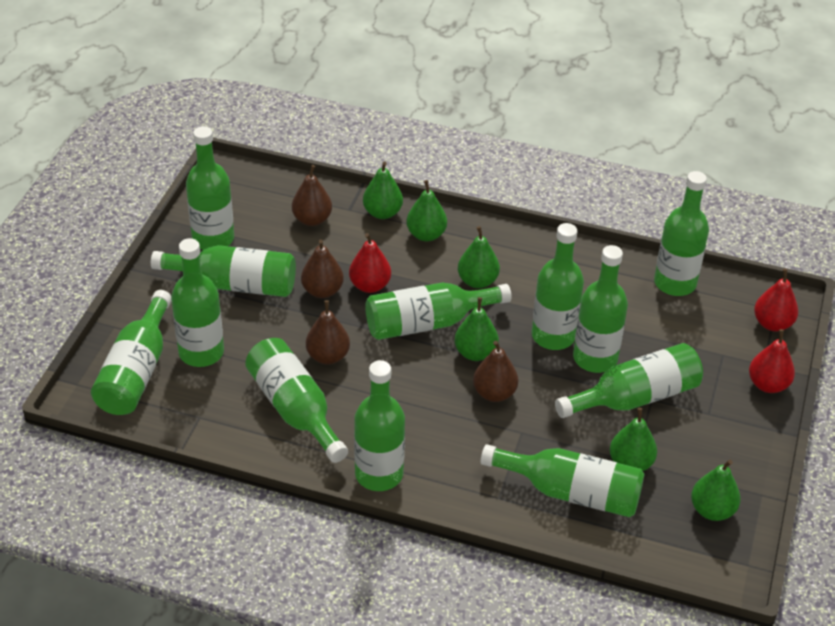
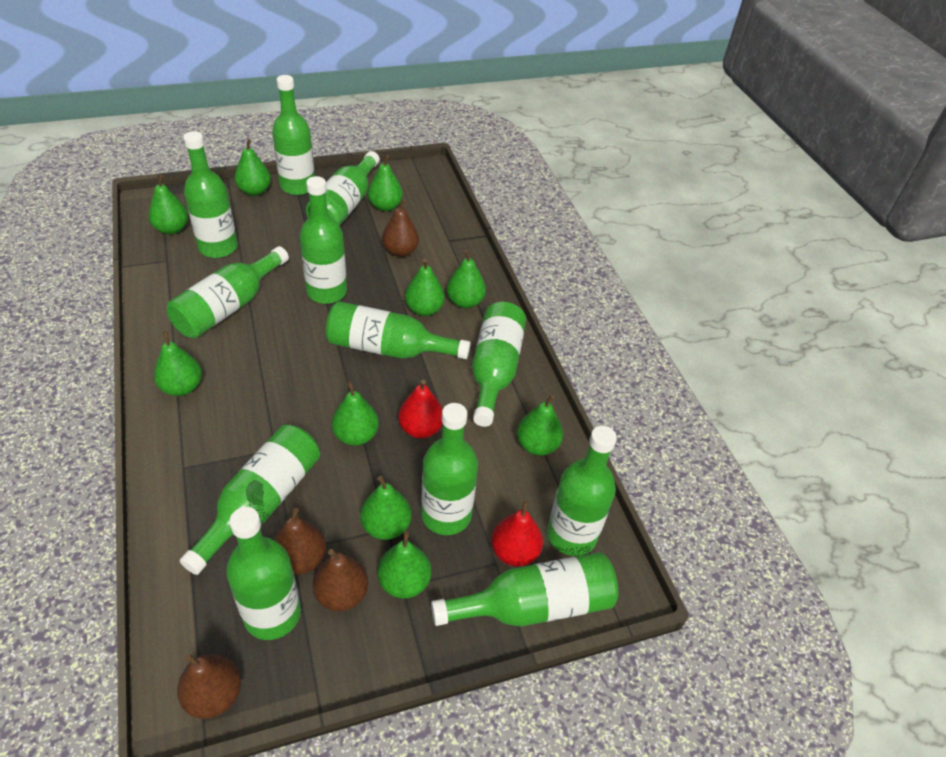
green pear: 6 -> 10
red pear: 3 -> 2

